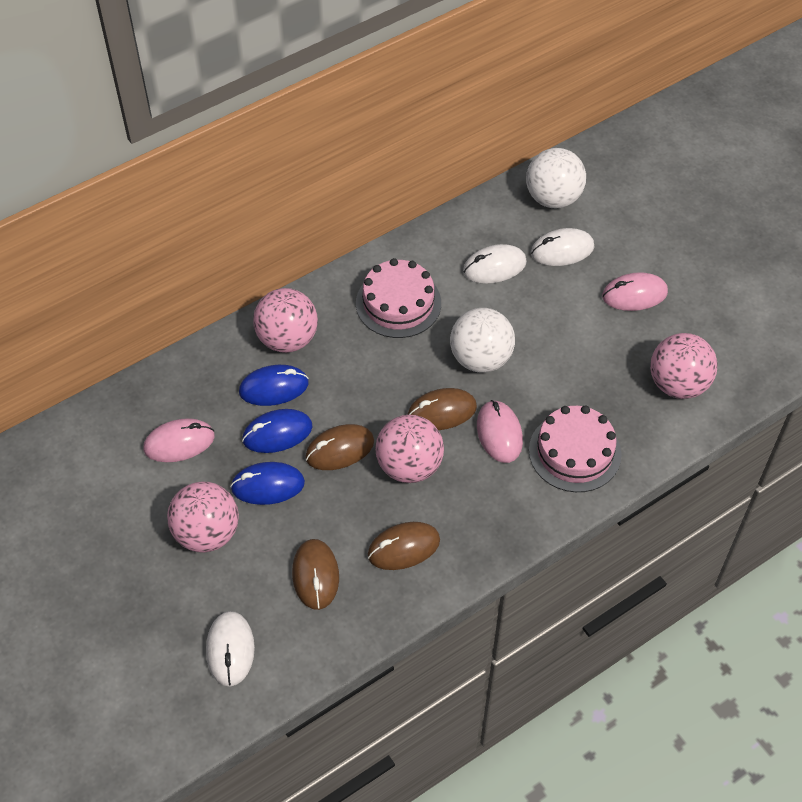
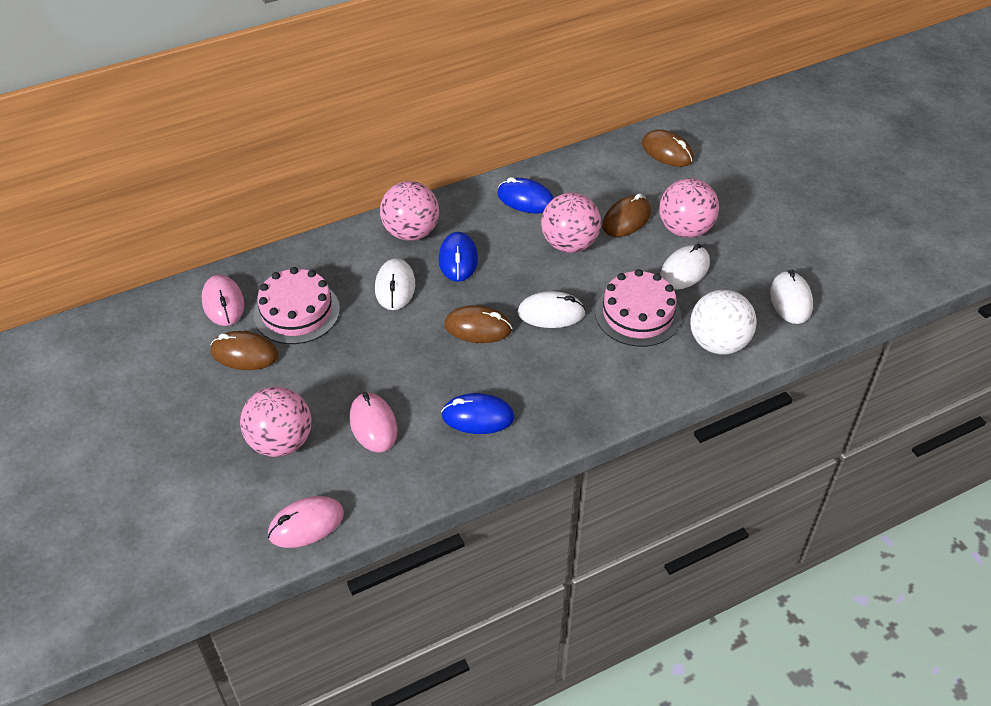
white ball: 2 -> 1
white mouse: 3 -> 4

